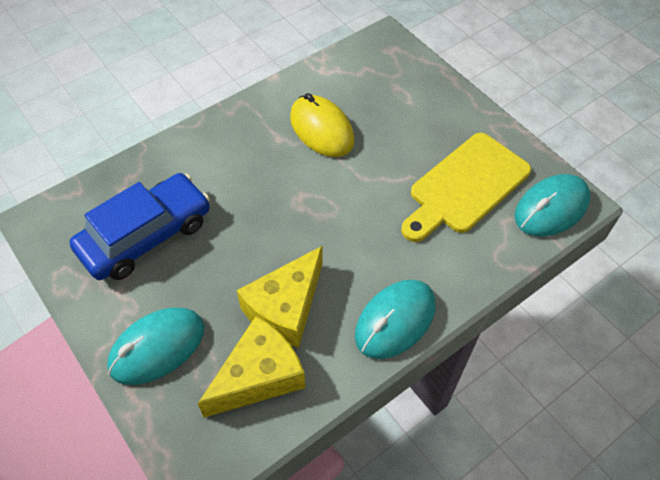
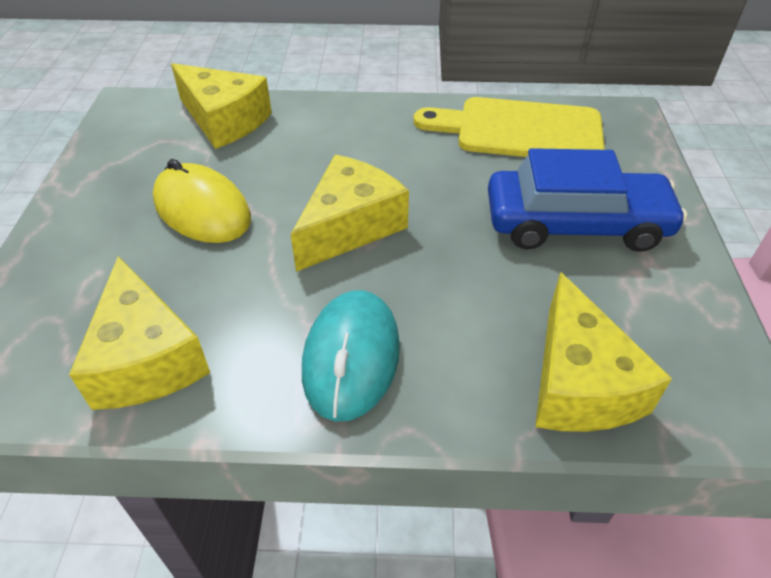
turquoise mouse: 3 -> 1
yellow cheese: 2 -> 4

